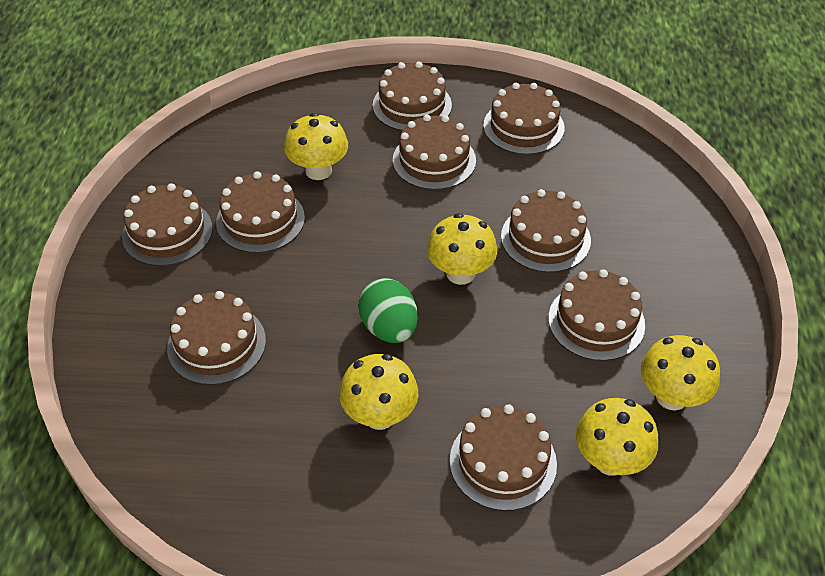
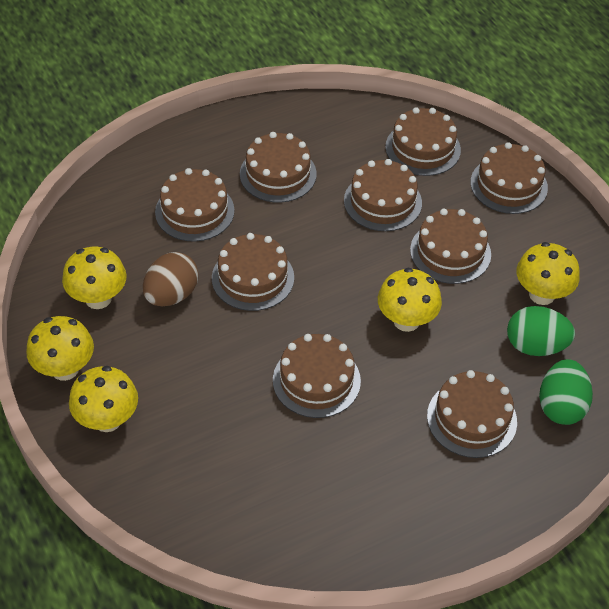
brown egg: 0 -> 1
green egg: 1 -> 2

